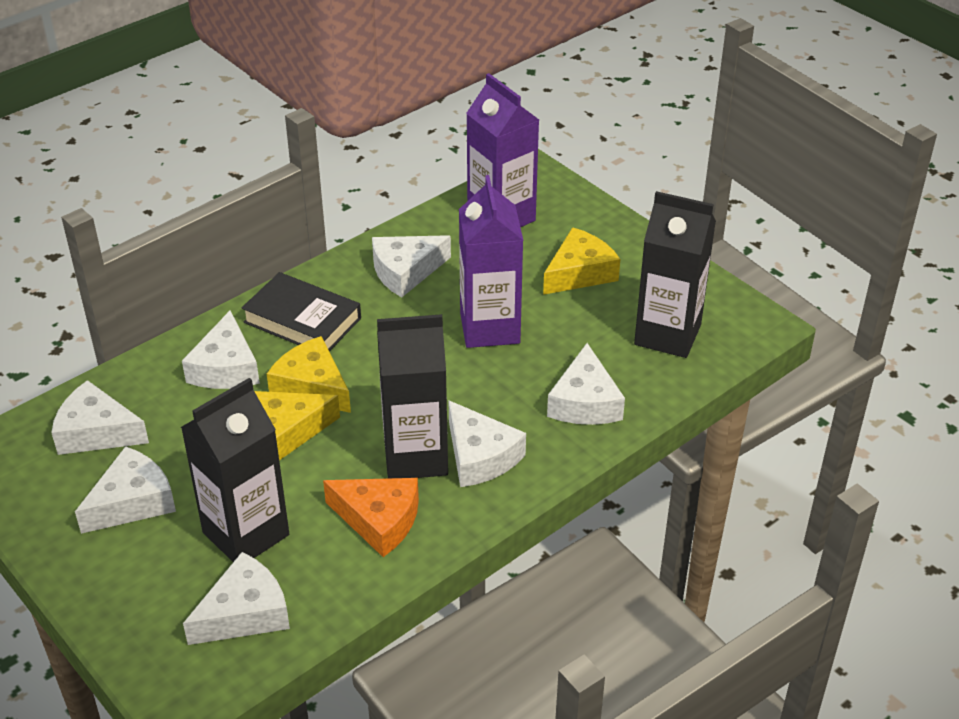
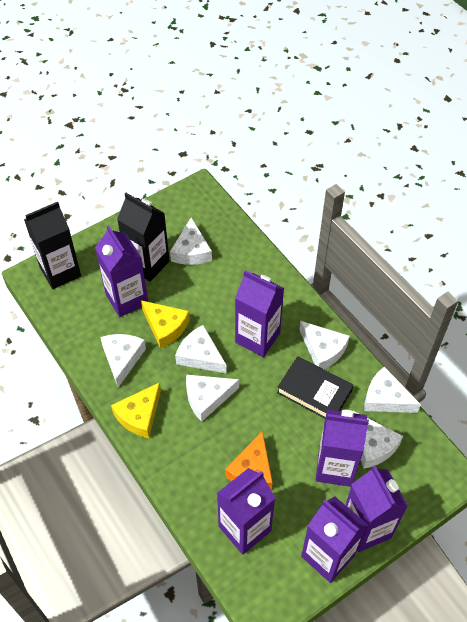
black carton: 3 -> 2
purple carton: 2 -> 6
yellow cheese: 3 -> 2

